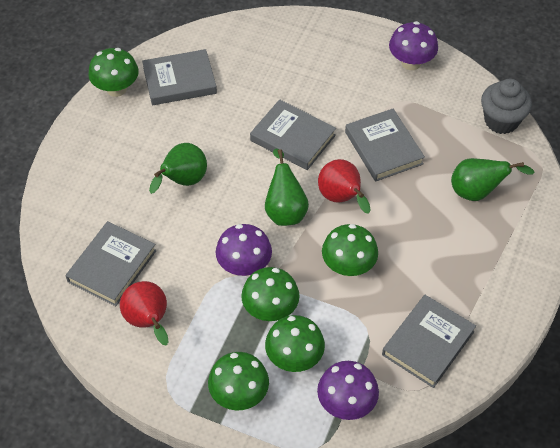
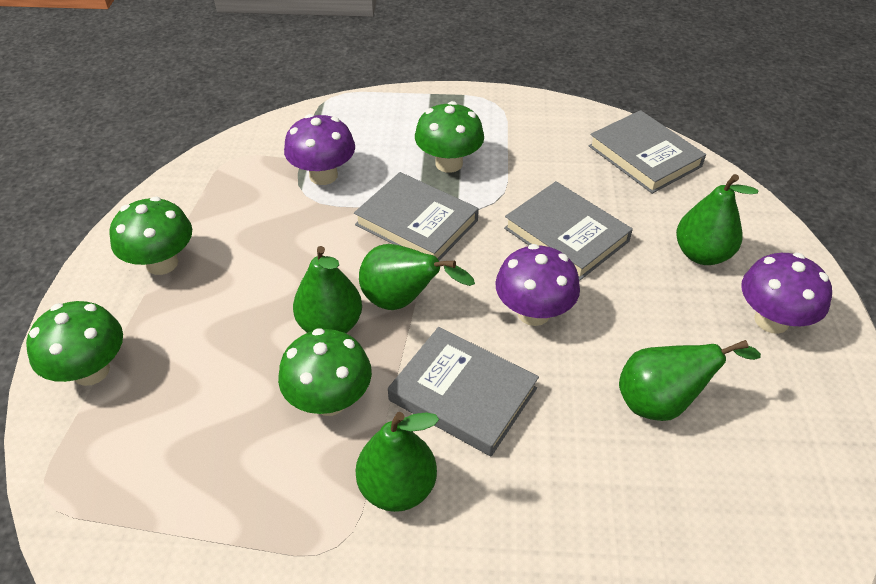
green mushroom: 5 -> 4
green pear: 3 -> 5
grey book: 5 -> 4
grey cupcake: 1 -> 0
red pear: 2 -> 0

